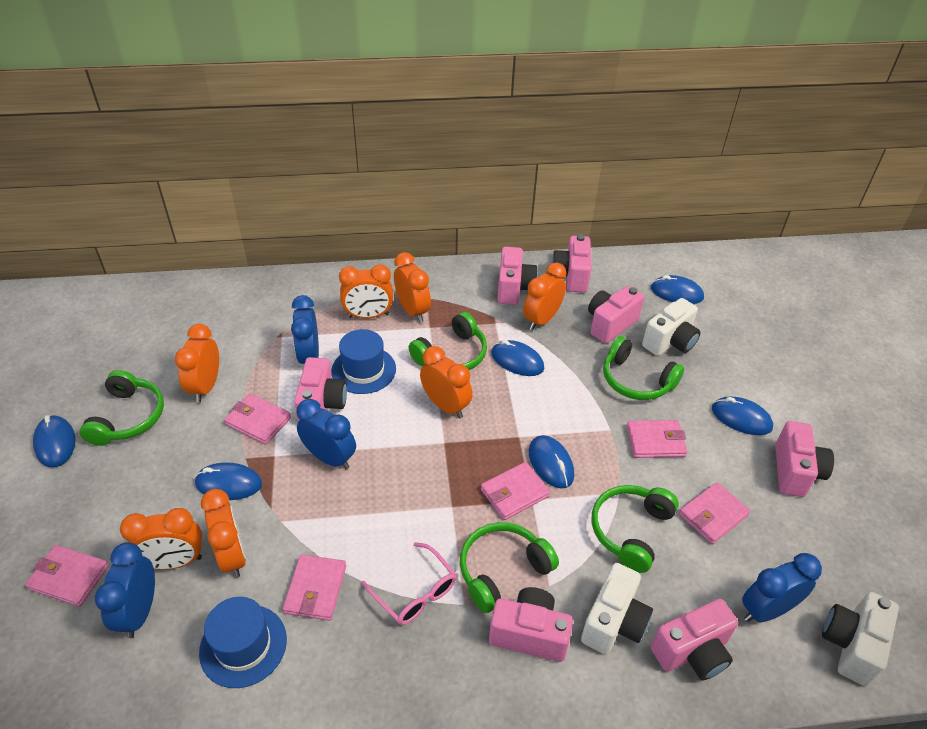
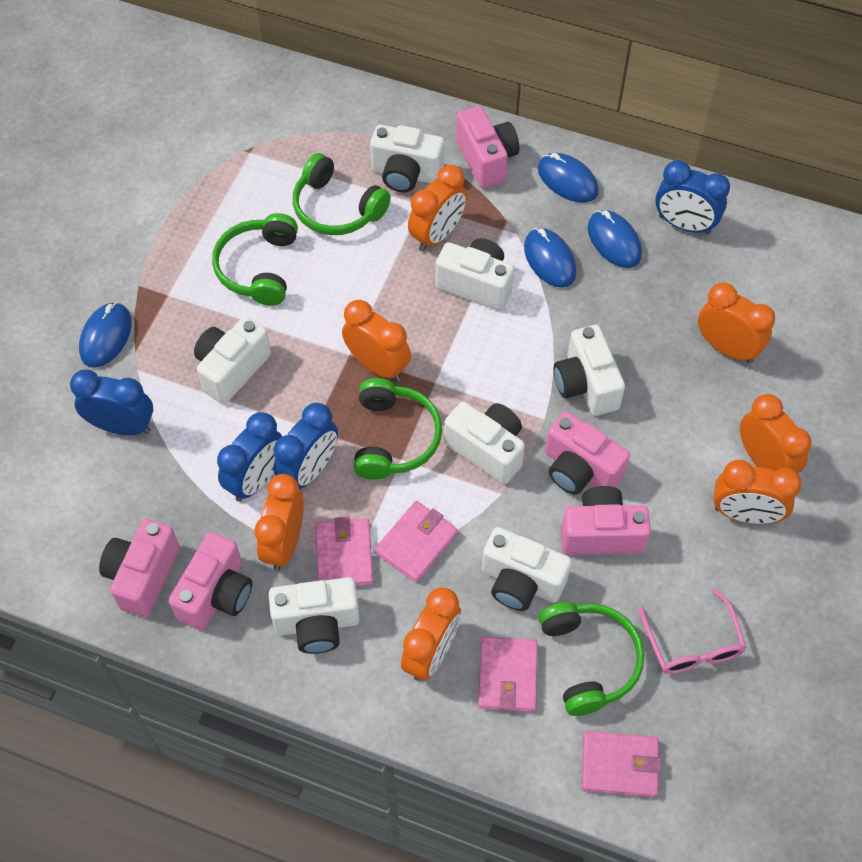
blue hat: 2 -> 0
blue mouse: 6 -> 4
green headphones: 5 -> 4
pink camera: 7 -> 5
pink wallet: 6 -> 4
white camera: 3 -> 7

